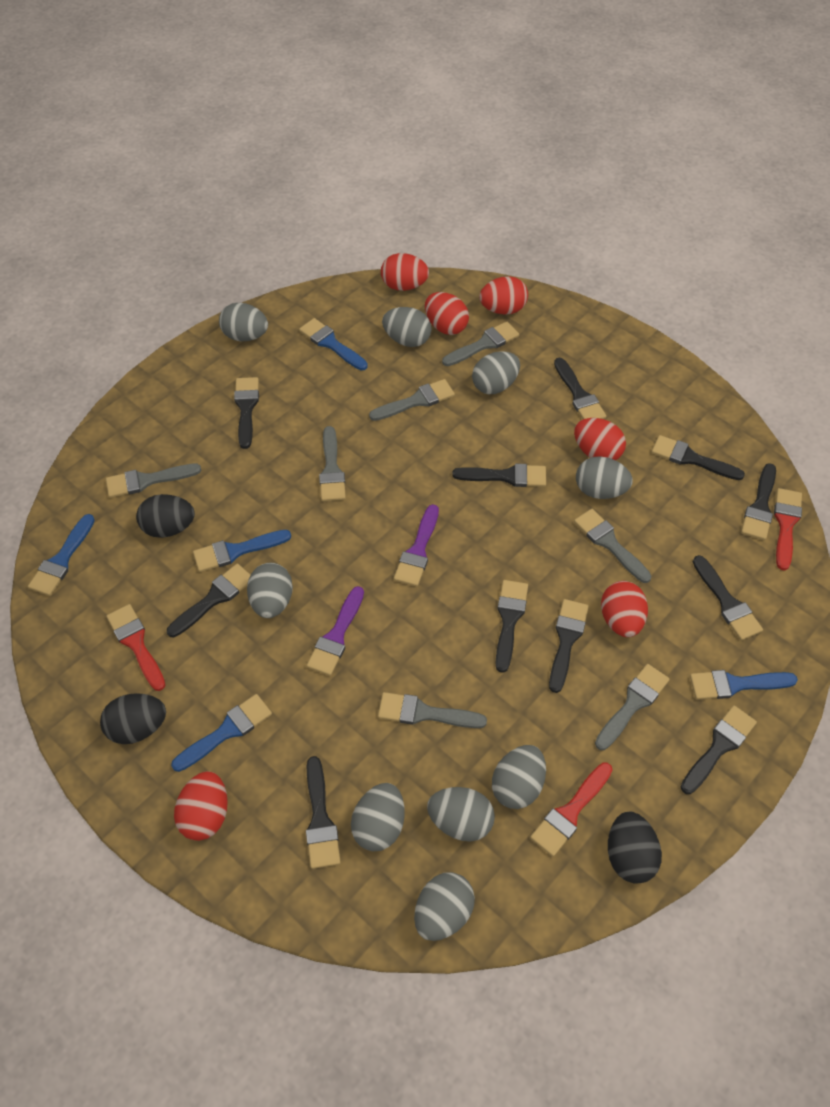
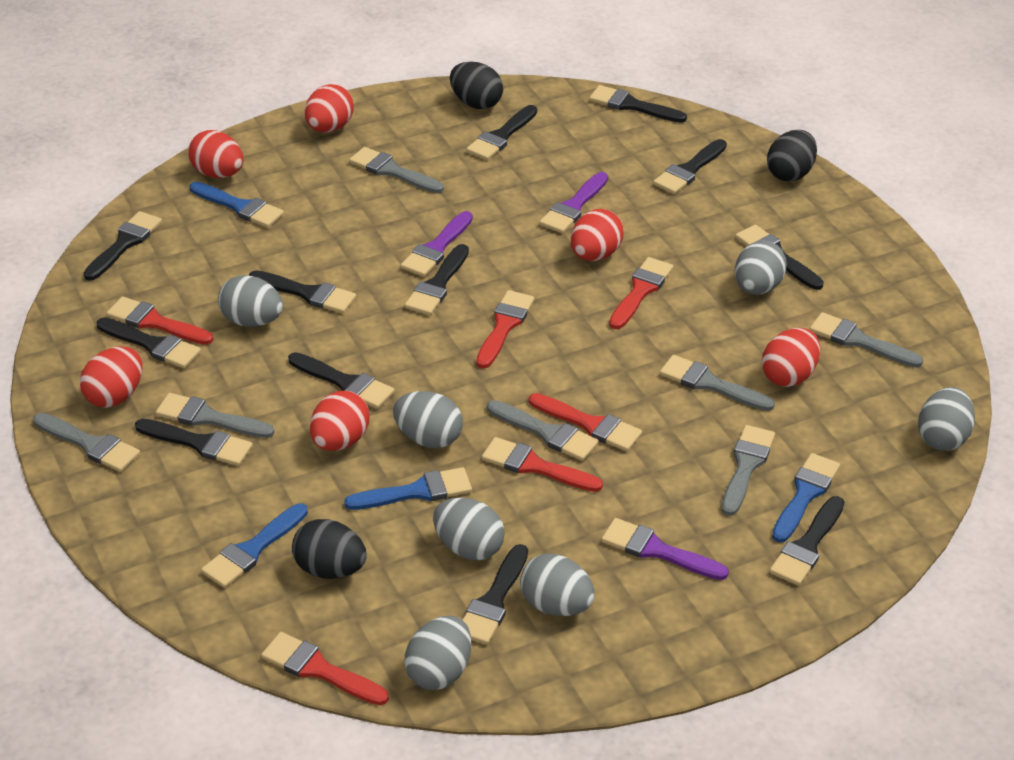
black brush: 11 -> 12
blue brush: 5 -> 4
grey egg: 9 -> 7
purple brush: 2 -> 3
red brush: 3 -> 6

